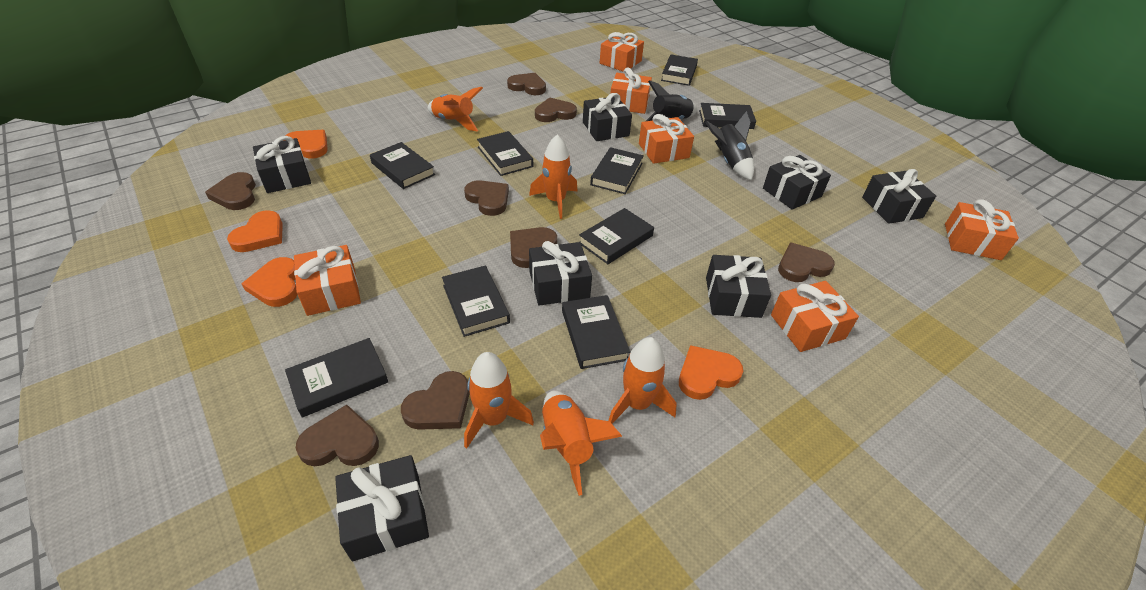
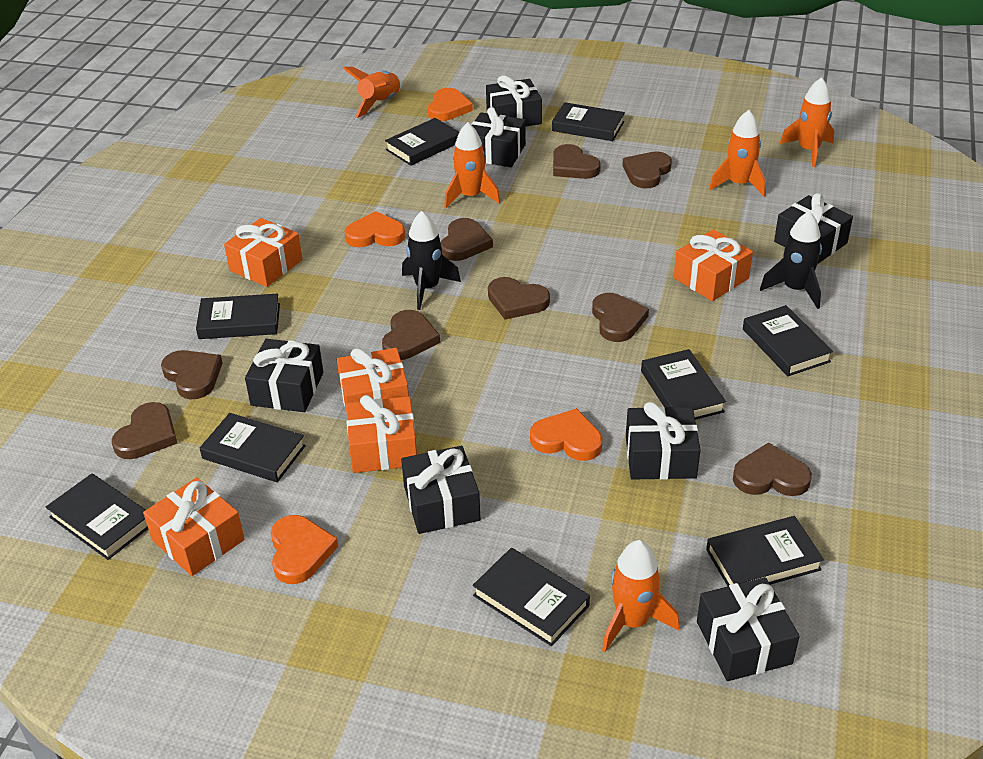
brown heart: 8 -> 9
orange gift: 6 -> 5

